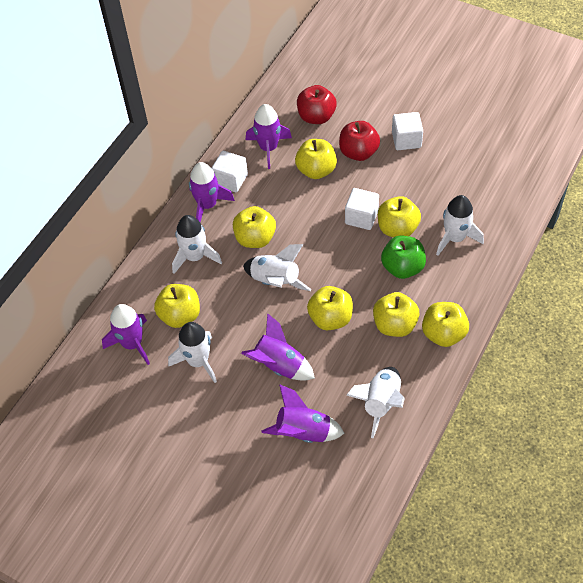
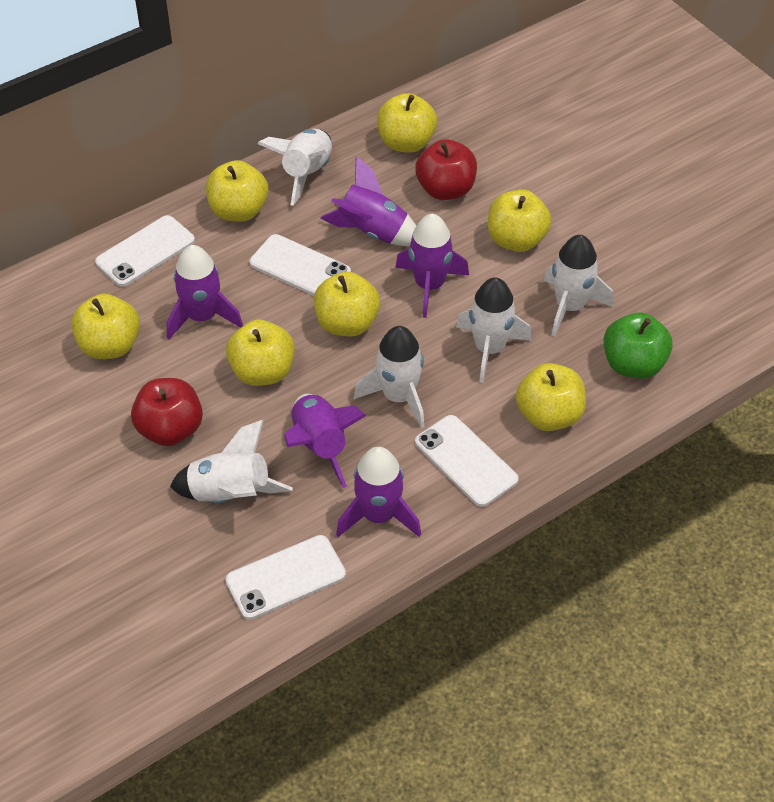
white cube: 3 -> 0
white phone: 0 -> 4

